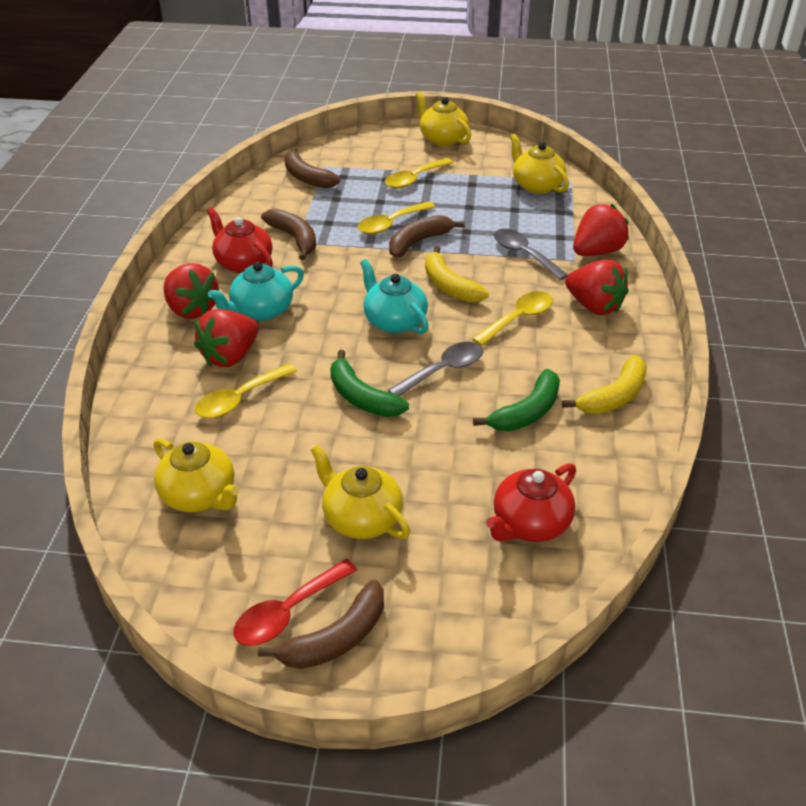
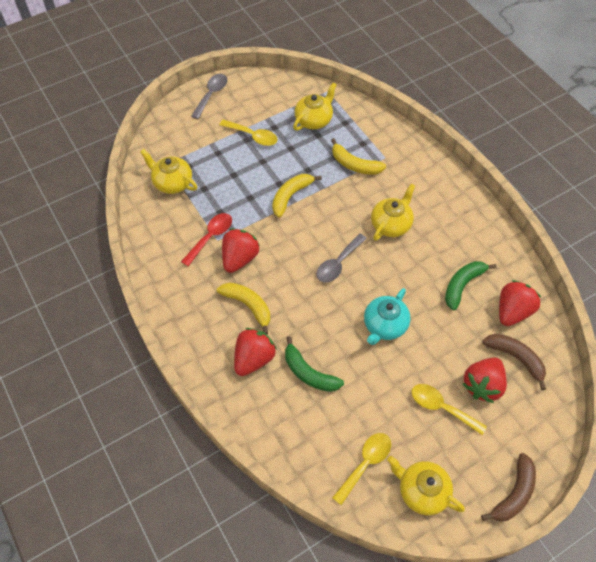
brown banana: 4 -> 2
red teapot: 2 -> 0
turquoise teapot: 2 -> 1
yellow banana: 2 -> 3
yellow spoon: 4 -> 3

